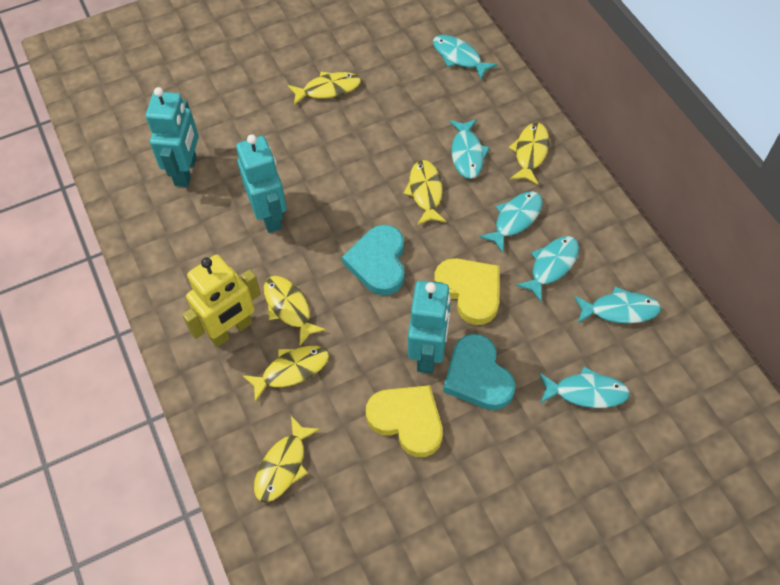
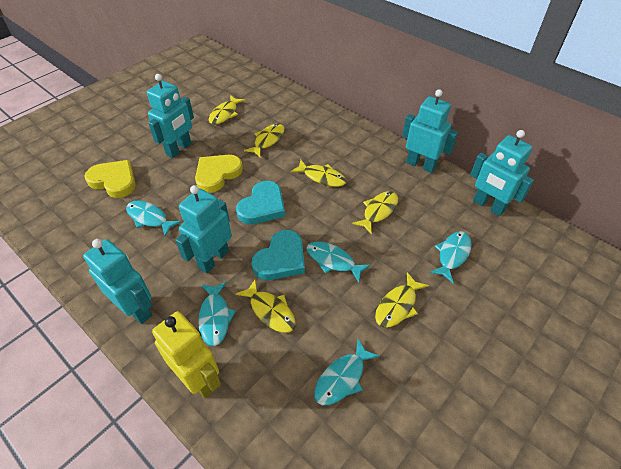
turquoise fish: 6 -> 5
turquoise robot: 3 -> 5

